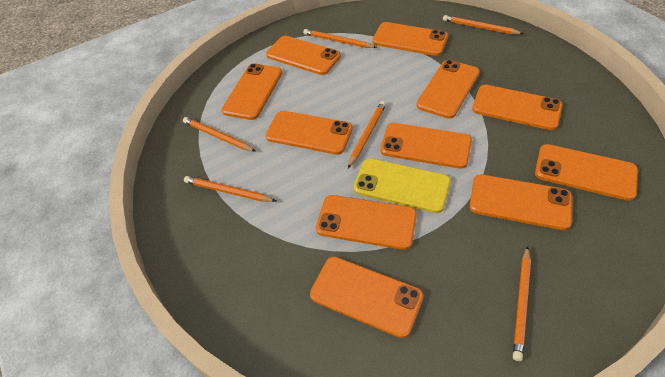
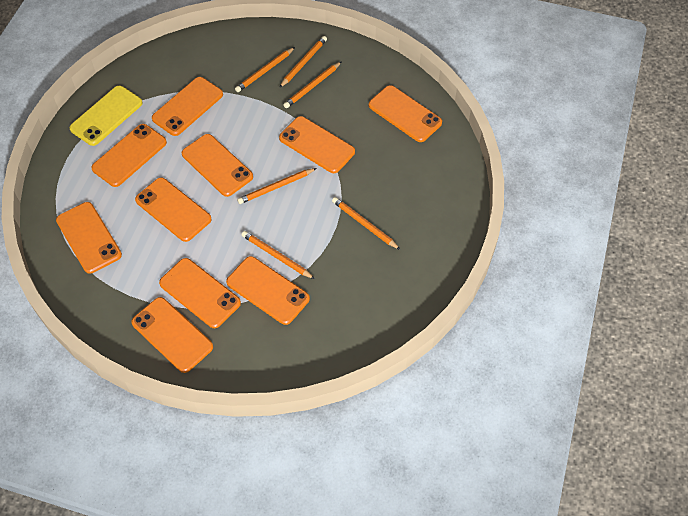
orange phone: 11 -> 10

